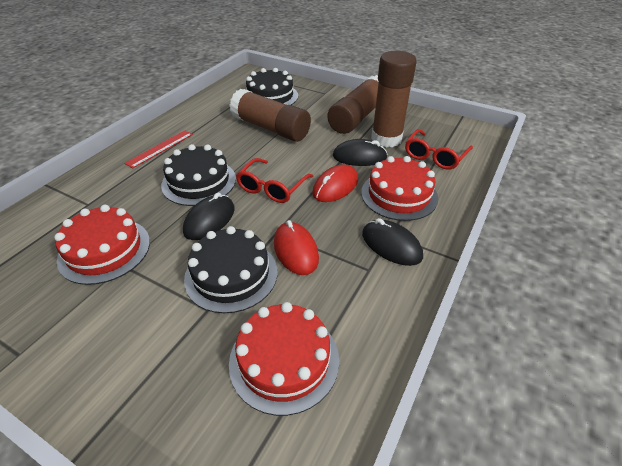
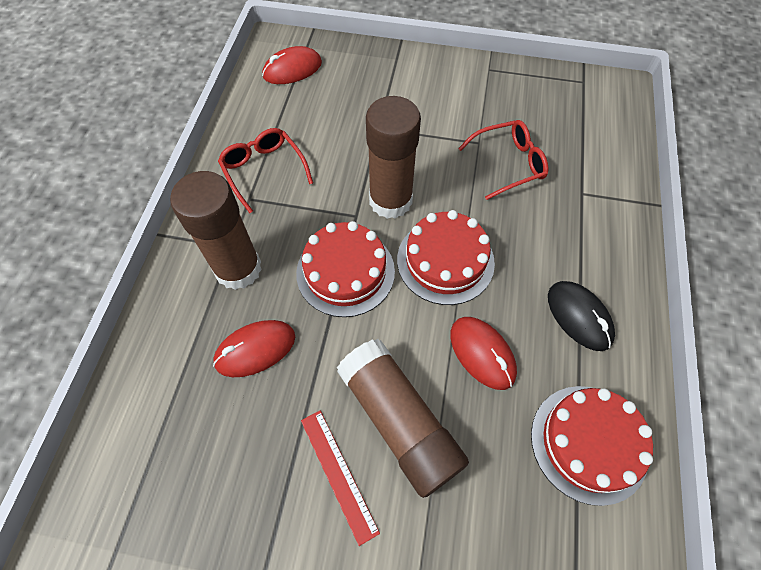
black cake: 3 -> 0
black mouse: 3 -> 1
red mouse: 2 -> 3

